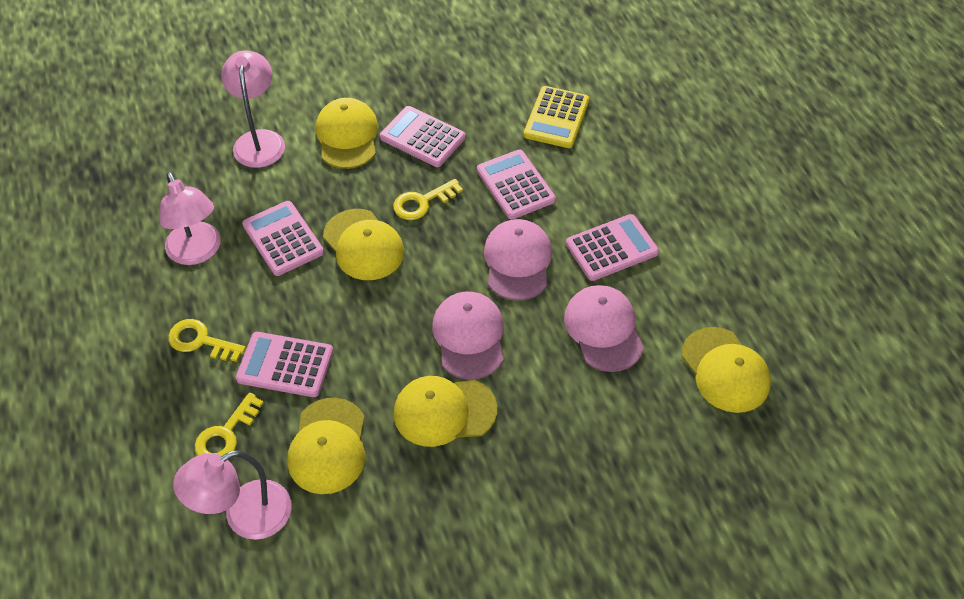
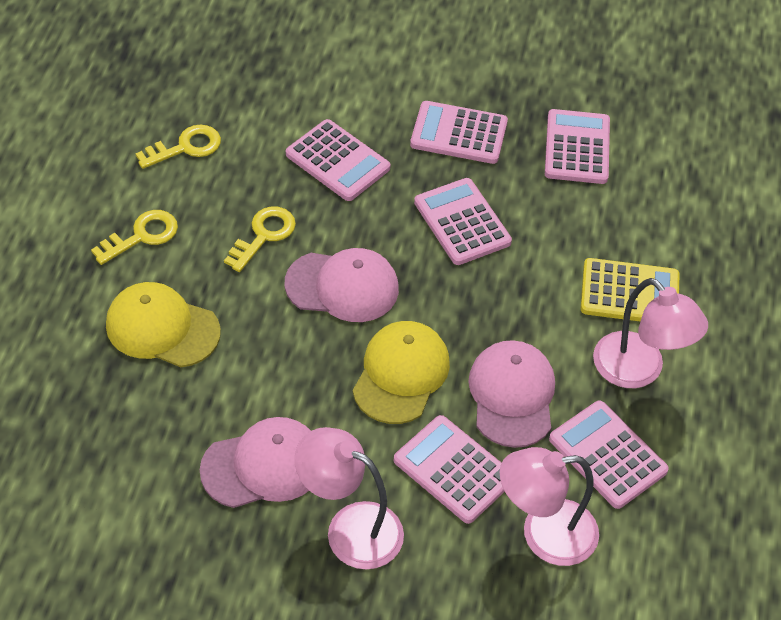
pink calculator: 5 -> 6
yellow cap: 5 -> 2

